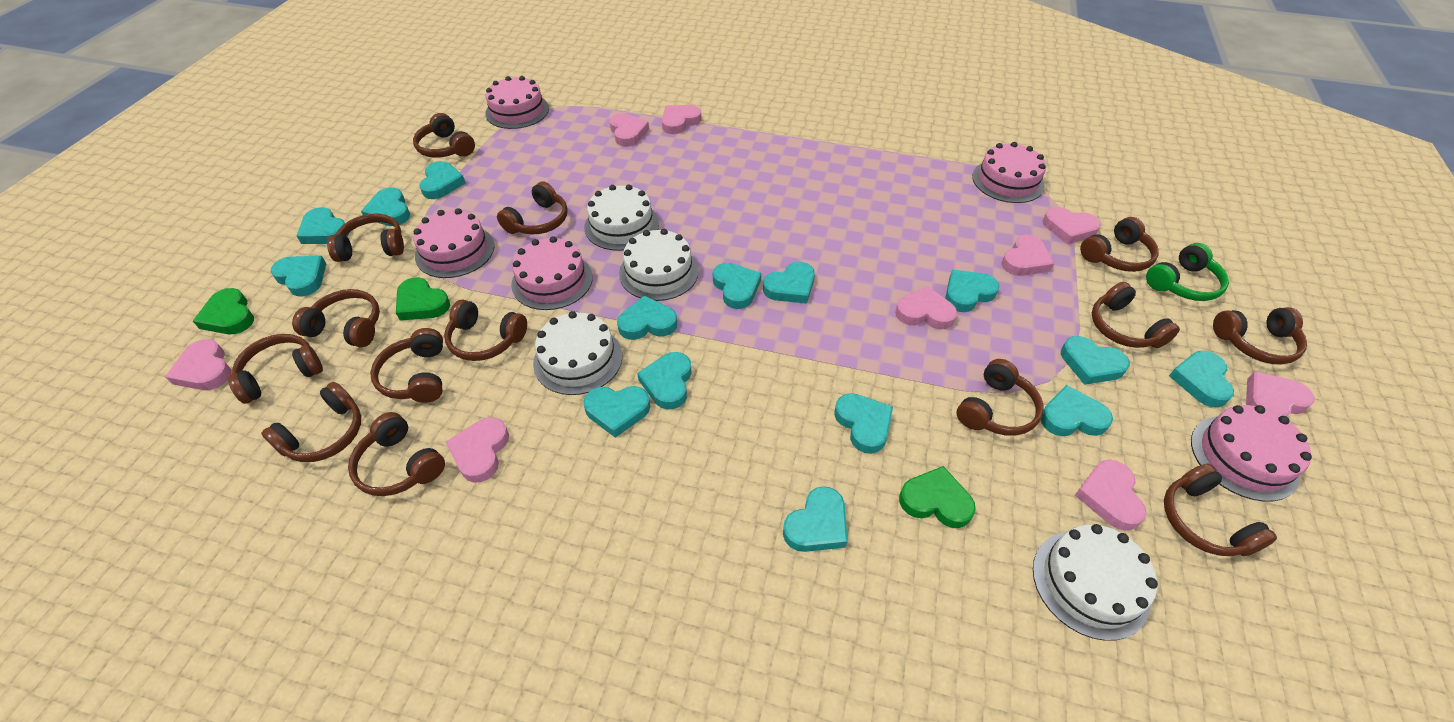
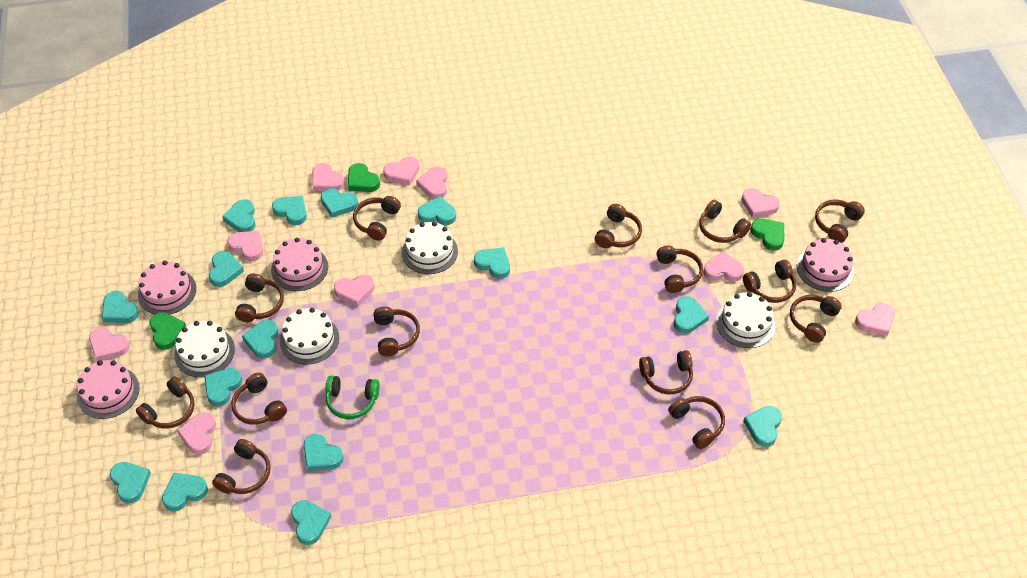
pink cake: 5 -> 4
pink heart: 9 -> 10

